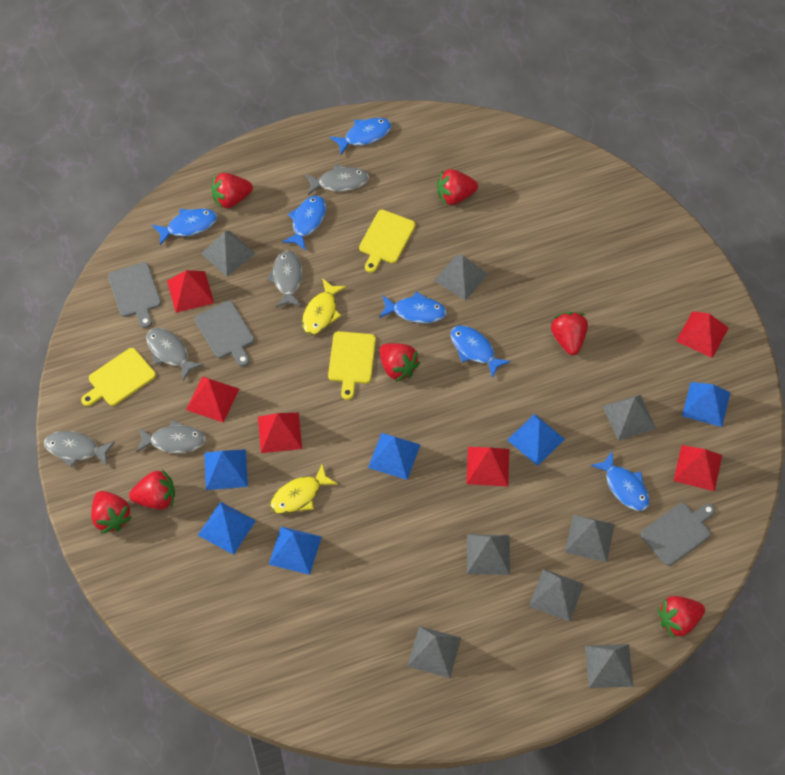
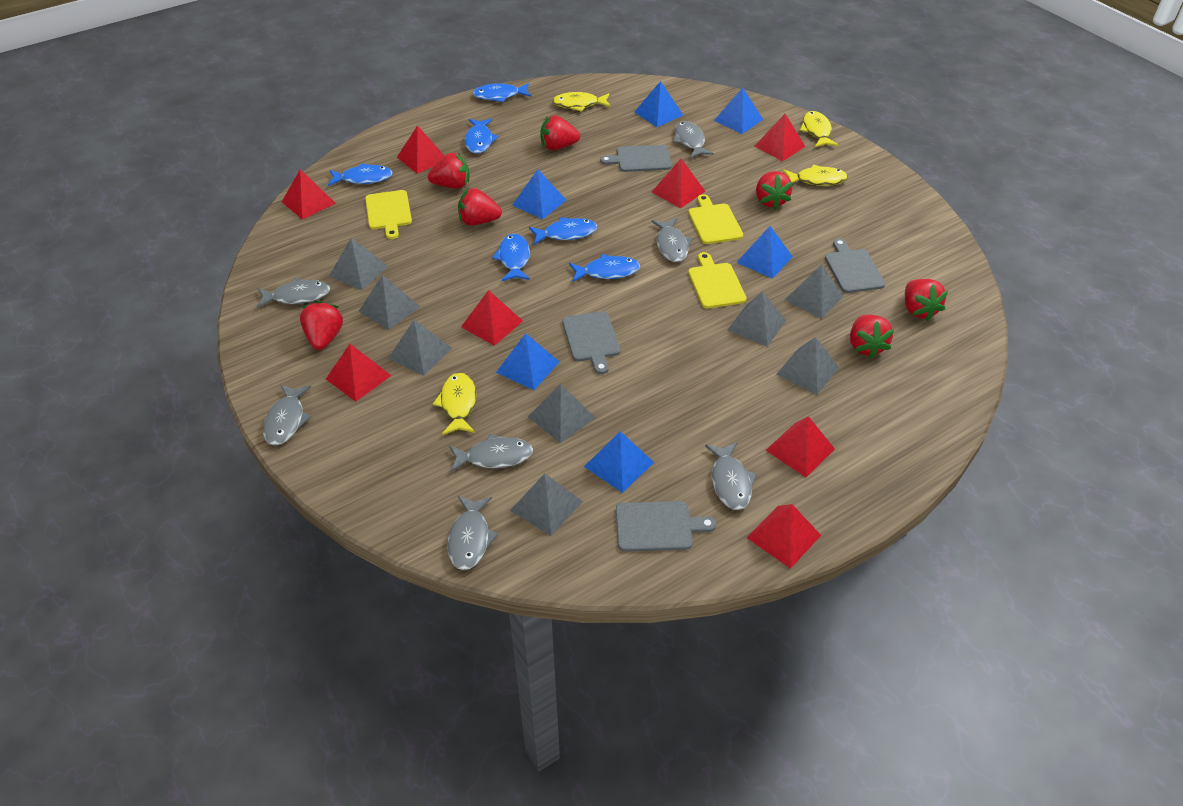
grey cutting board: 3 -> 4
grey fish: 5 -> 7
red pyramid: 6 -> 8
yellow fish: 2 -> 4

